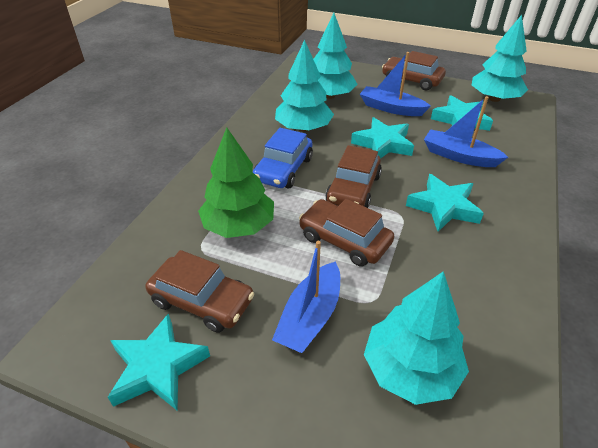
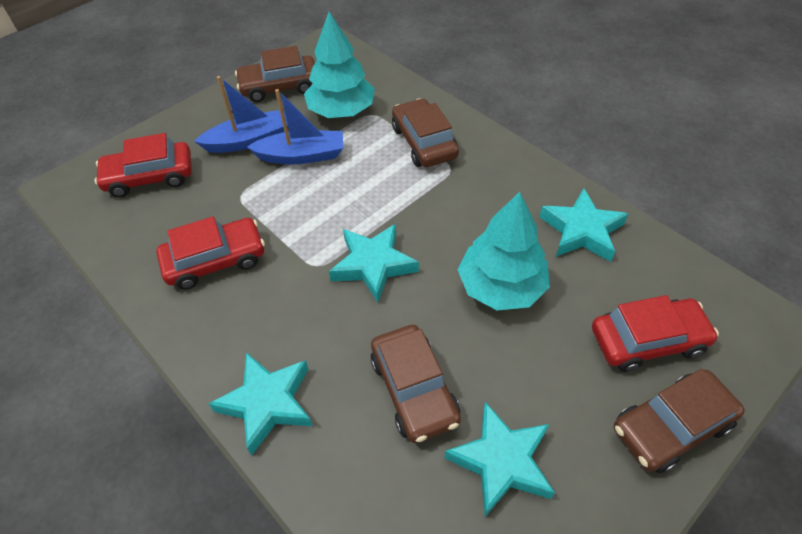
blue boat: 3 -> 2
blue car: 1 -> 0
green tree: 1 -> 0
red car: 0 -> 3
turquoise tree: 4 -> 2

